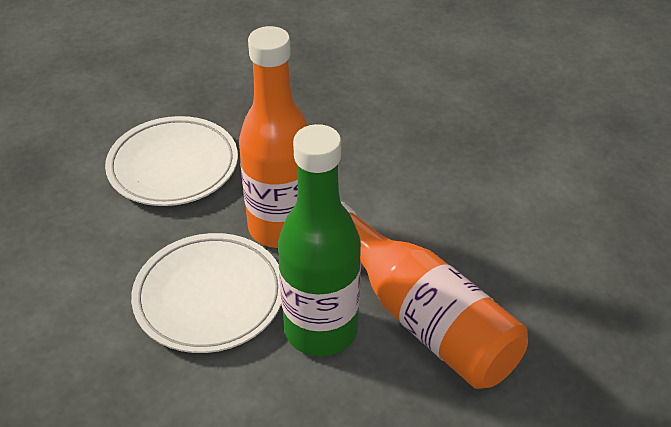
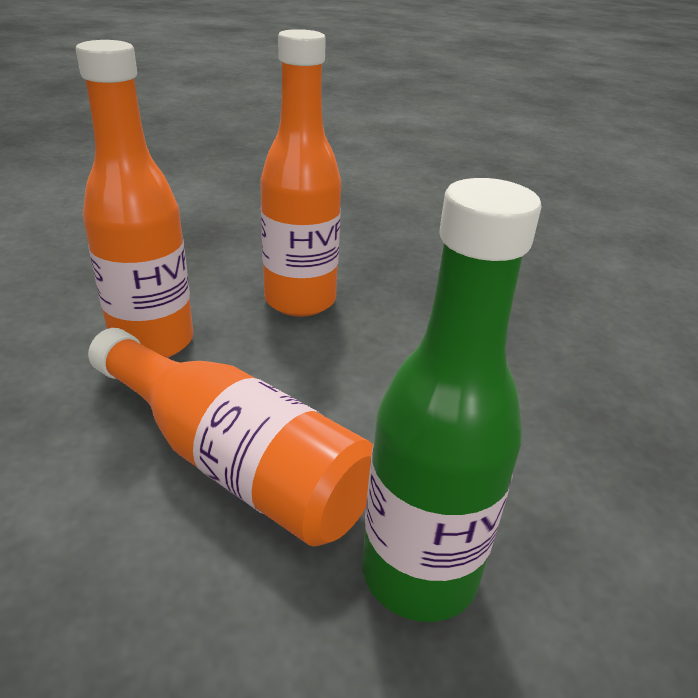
orange bottle: 2 -> 3
white plate: 2 -> 0

